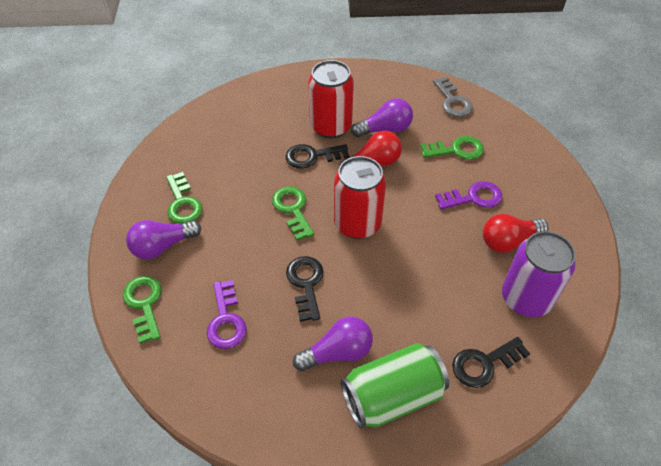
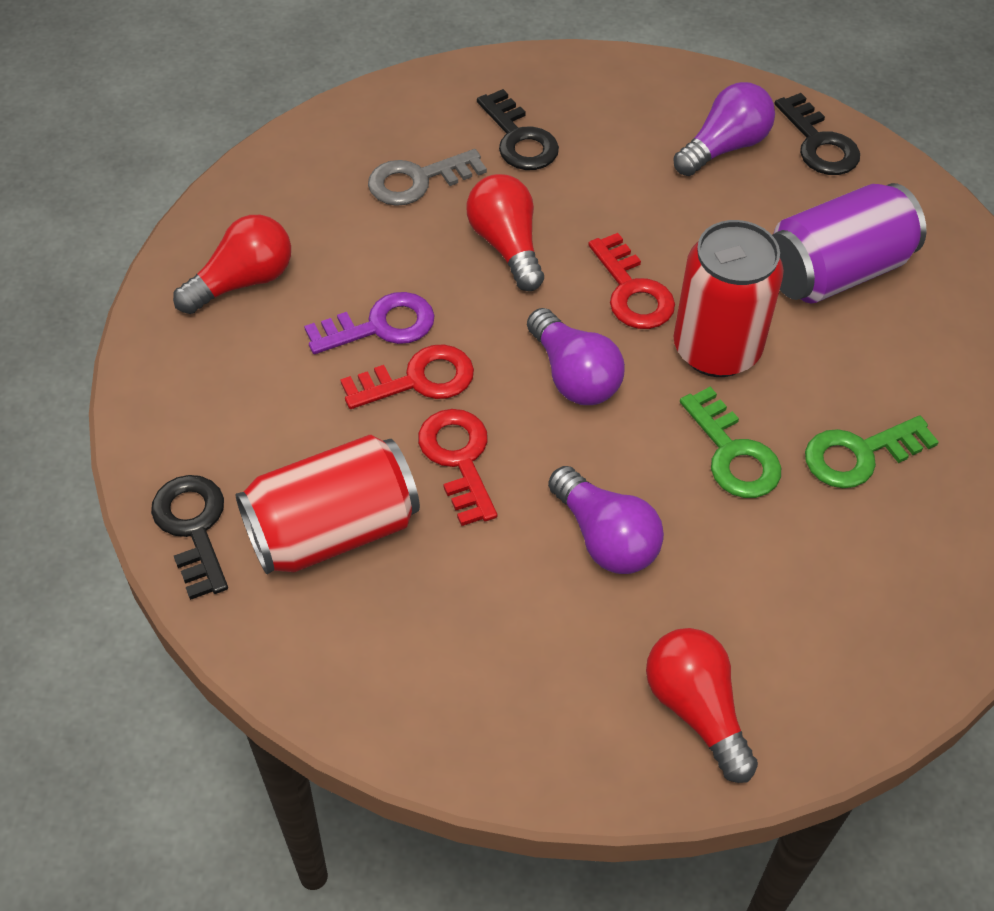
green can: 1 -> 0
green key: 4 -> 2
purple key: 2 -> 1
red key: 0 -> 3
red light bulb: 2 -> 3

